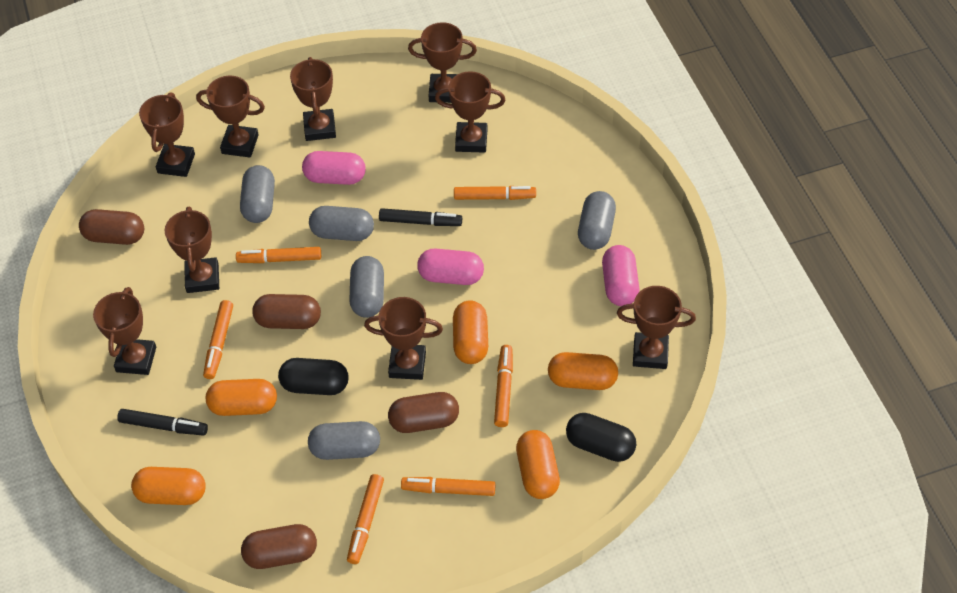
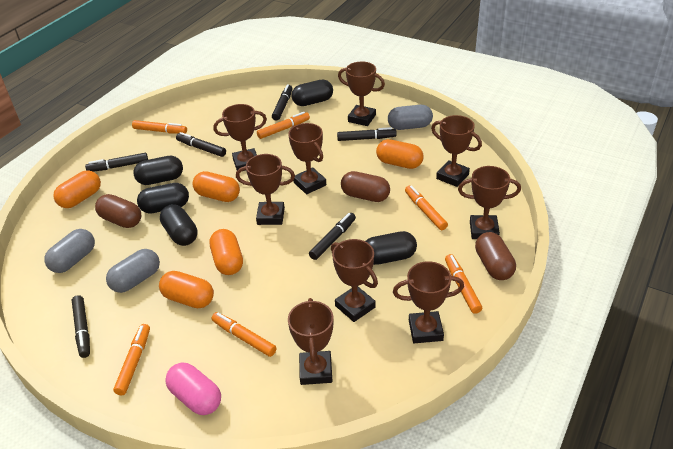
black capsule: 2 -> 5
black marker: 2 -> 6
brown capsule: 4 -> 3
grey capsule: 5 -> 3
pink capsule: 3 -> 1

